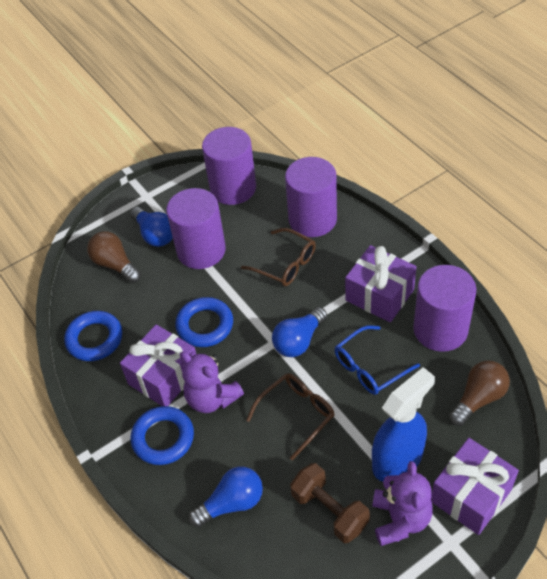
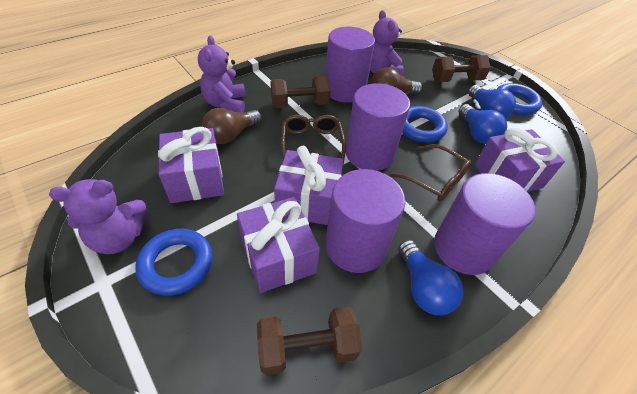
blue glasses: 1 -> 0
blue spray bottle: 1 -> 0
brown dumbbell: 1 -> 3
purple gift: 3 -> 4
purple teddy bear: 2 -> 3

